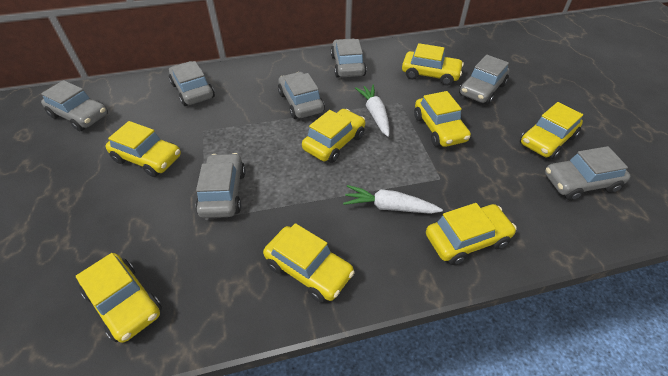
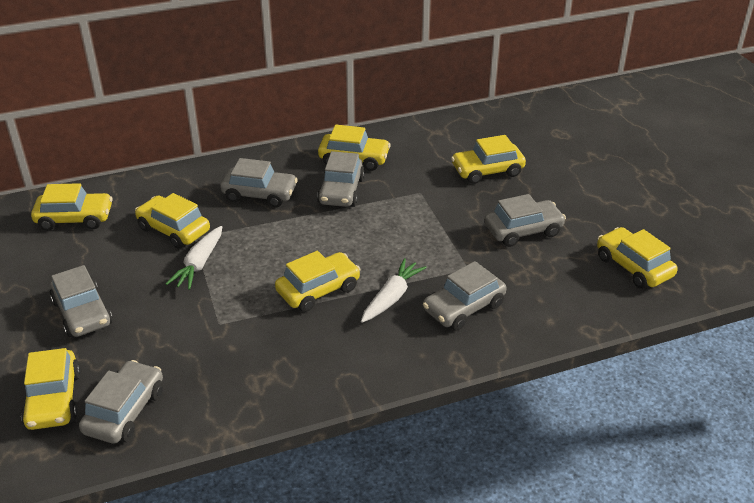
grey car: 7 -> 6
yellow car: 8 -> 7

